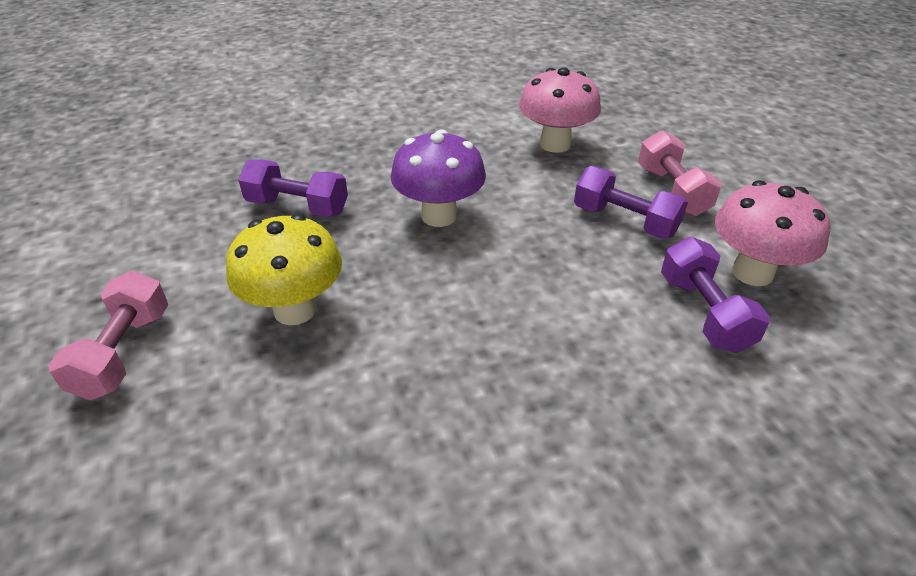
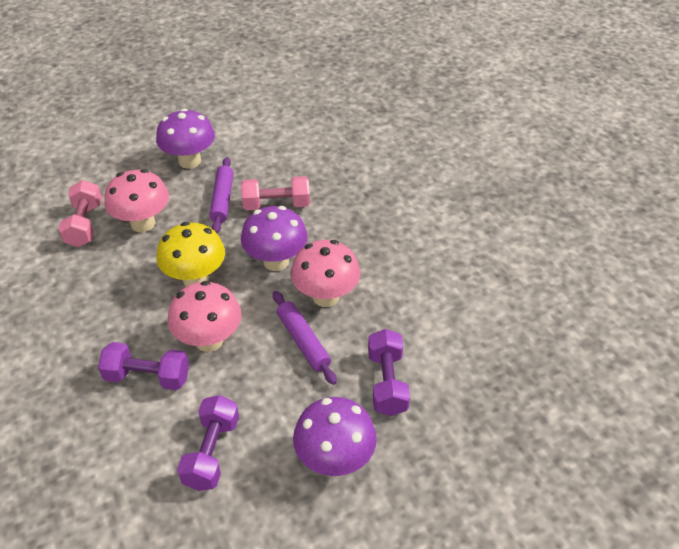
pink mushroom: 2 -> 3
purple mushroom: 1 -> 3
purple rolling pin: 0 -> 2

